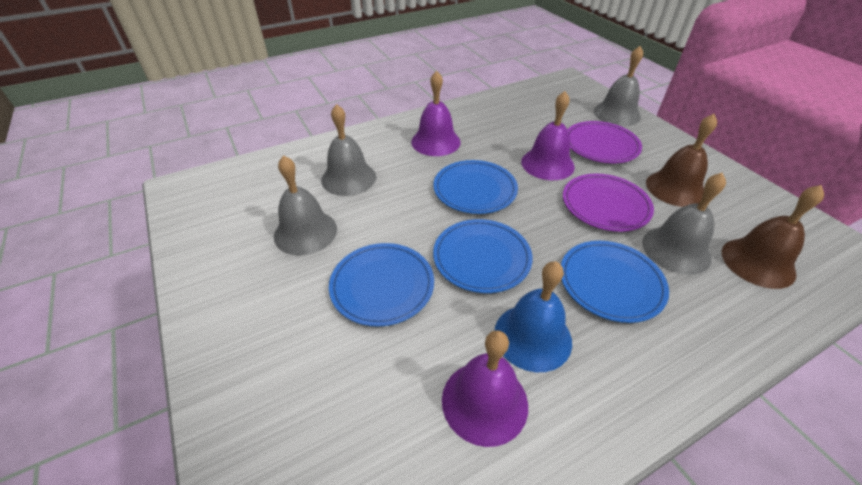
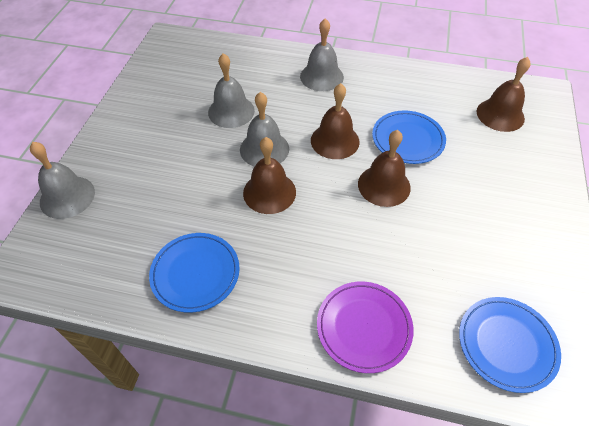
blue bell: 1 -> 0
blue plate: 4 -> 3
brown bell: 2 -> 4
purple bell: 3 -> 0
purple plate: 2 -> 1

